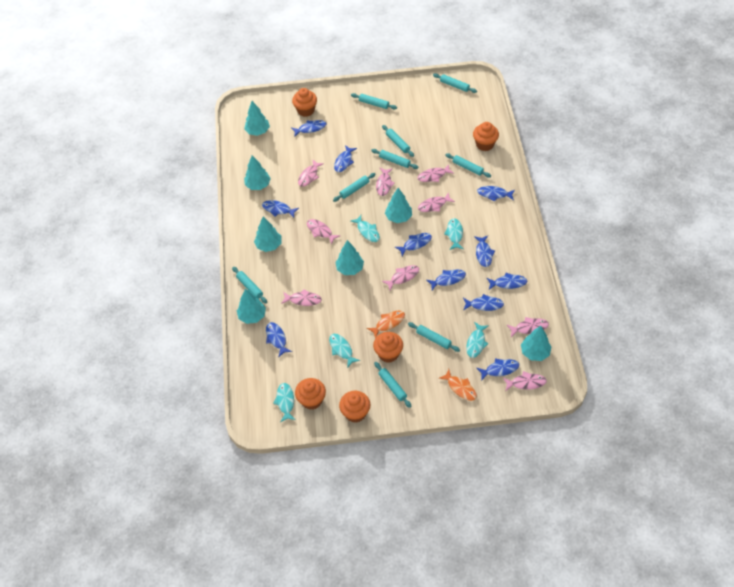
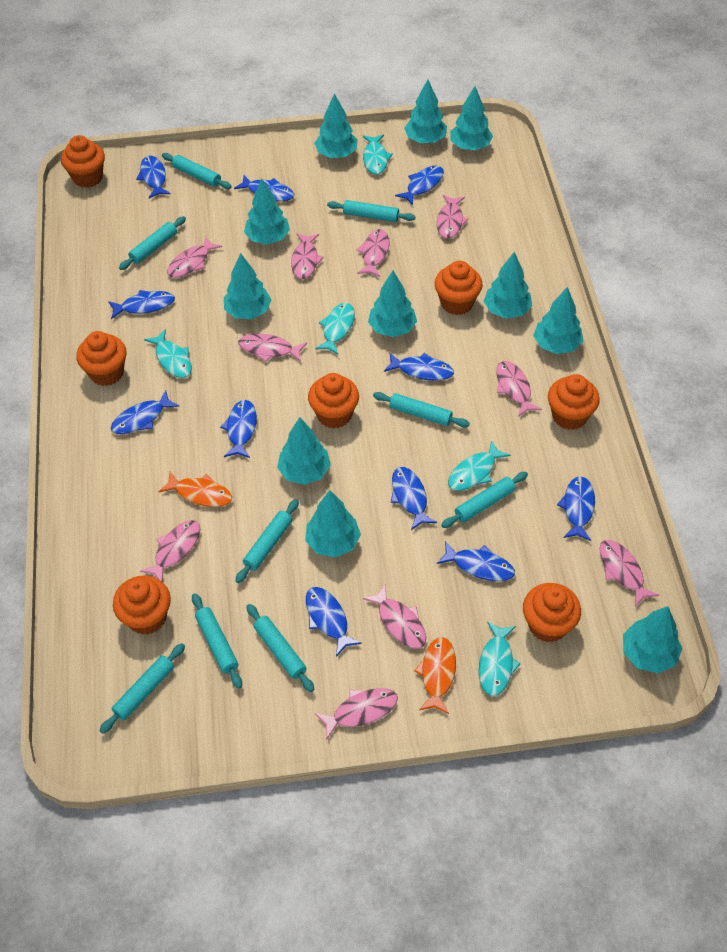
orange cupcake: 5 -> 7
pink fish: 9 -> 10
turquoise tree: 7 -> 11

